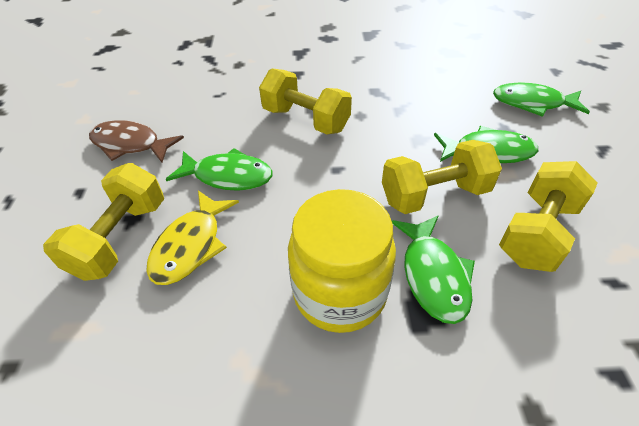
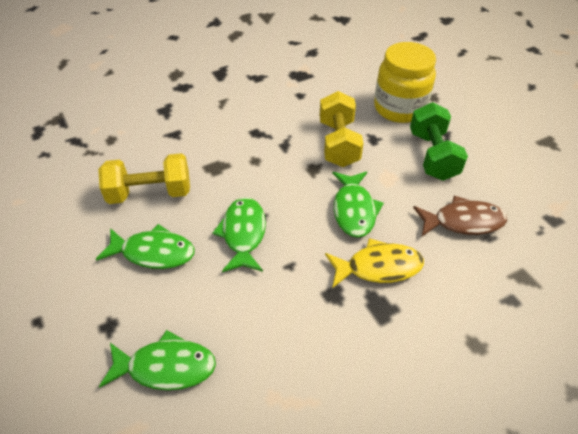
green dumbbell: 0 -> 1
yellow dumbbell: 4 -> 2

